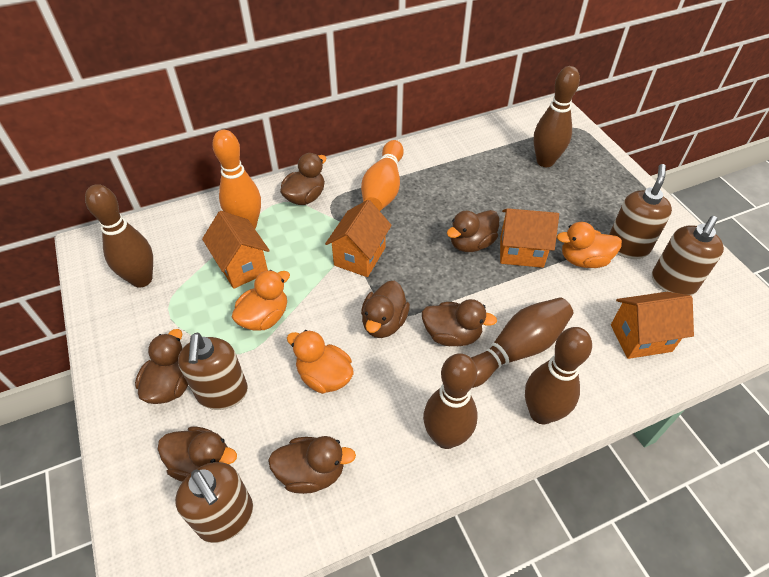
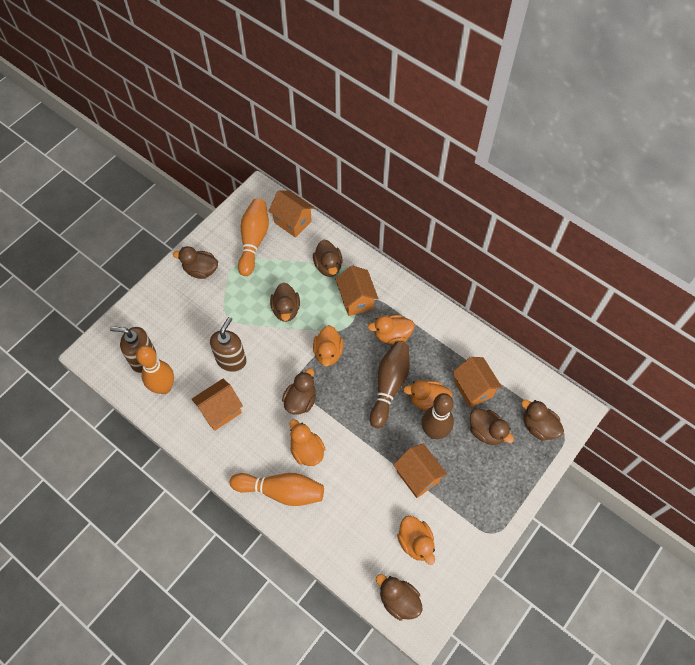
brown bowling pin: 5 -> 2
brown soap dispenser: 4 -> 2
orange bowling pin: 2 -> 3
orange duck: 3 -> 5
orange house: 4 -> 5

